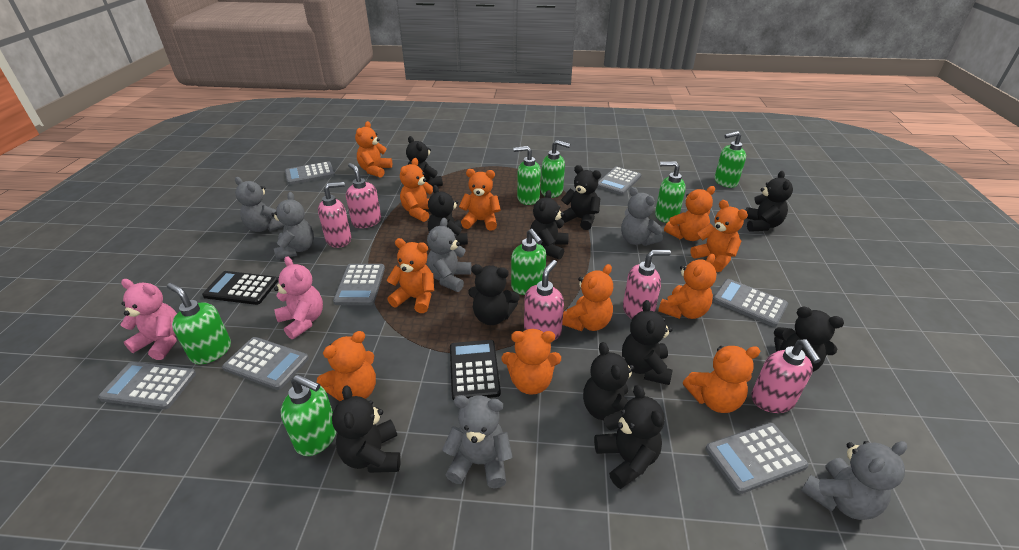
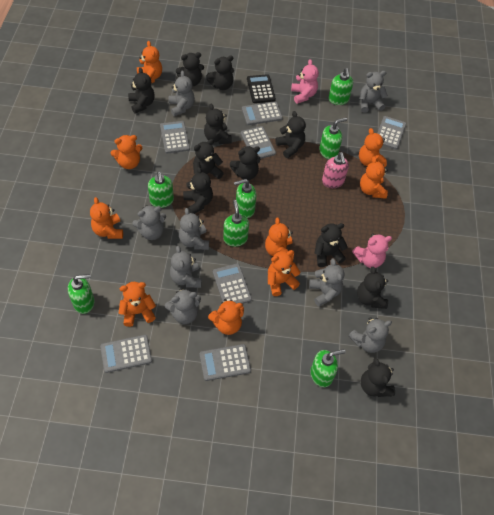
black calculator: 2 -> 1
grey teddy bear: 6 -> 8
orange teddy bear: 11 -> 9
pink soap dispenser: 5 -> 1

